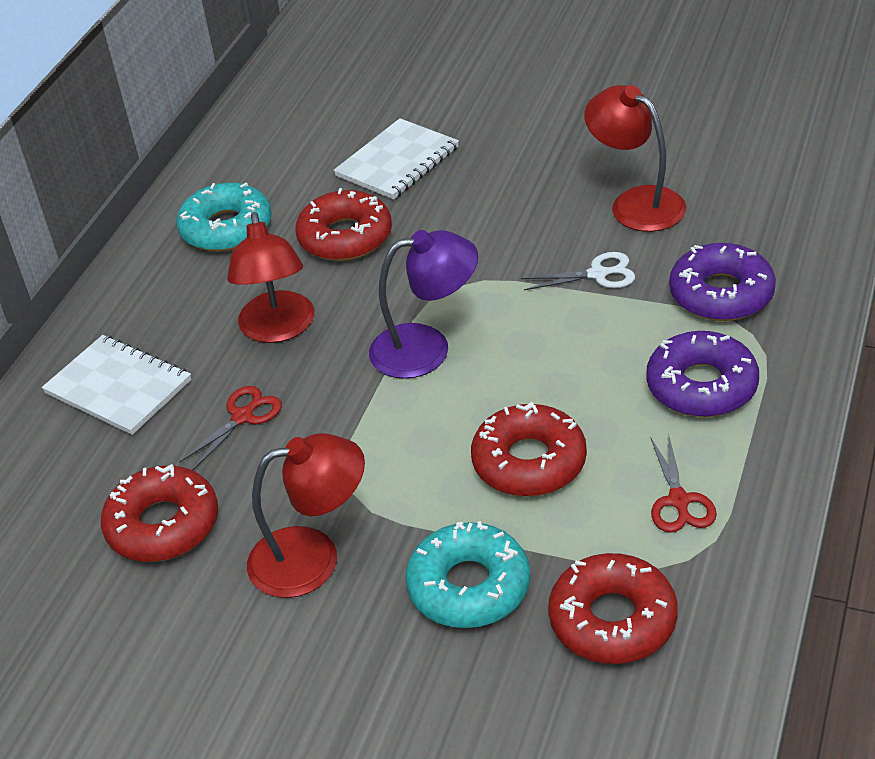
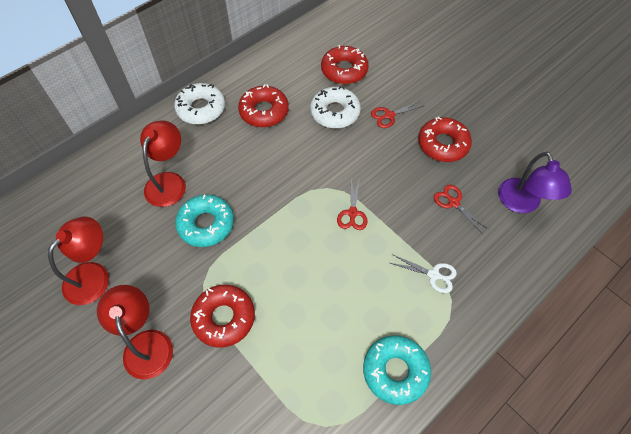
purple donut: 2 -> 0
red scissors: 2 -> 3
white donut: 0 -> 2
white notebook: 2 -> 0

